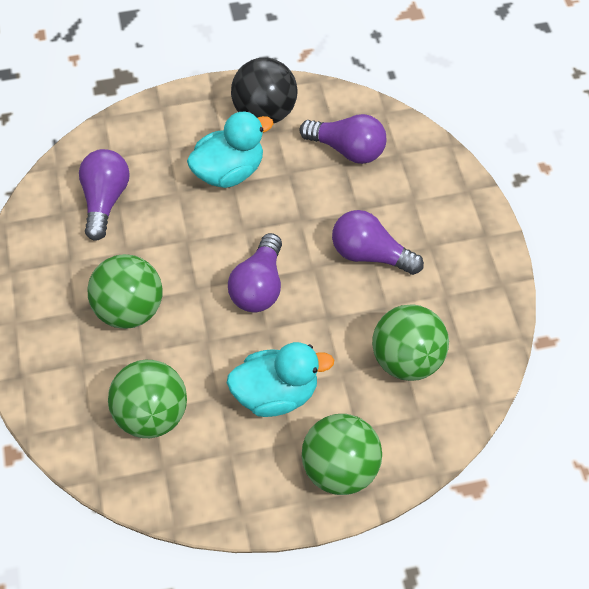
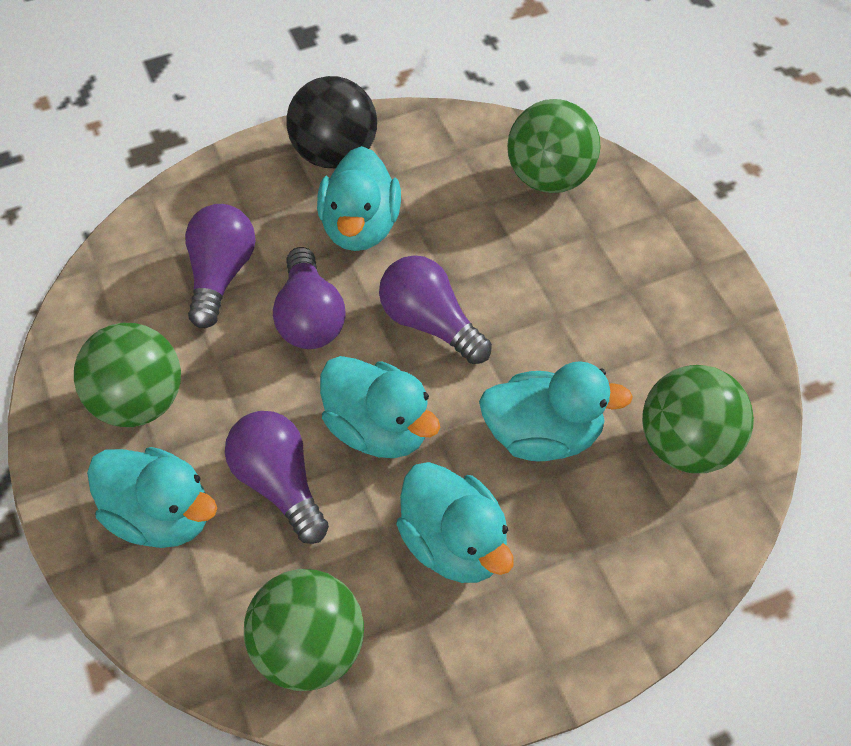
turquoise duck: 2 -> 5

